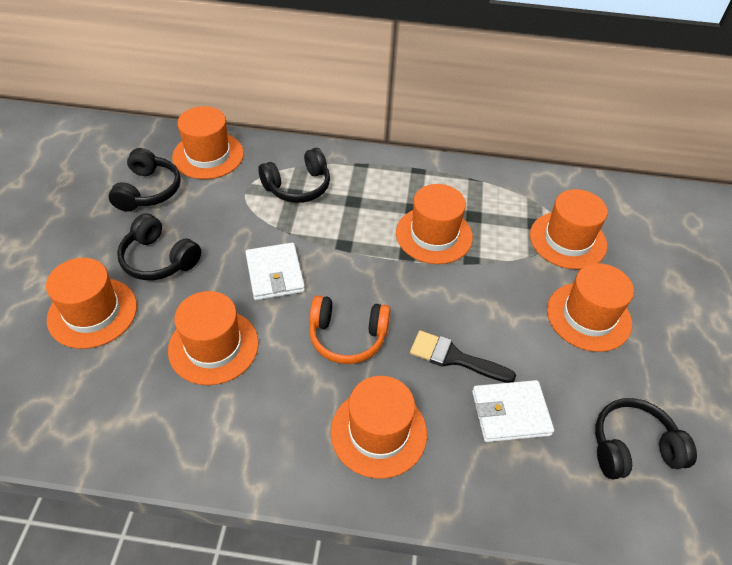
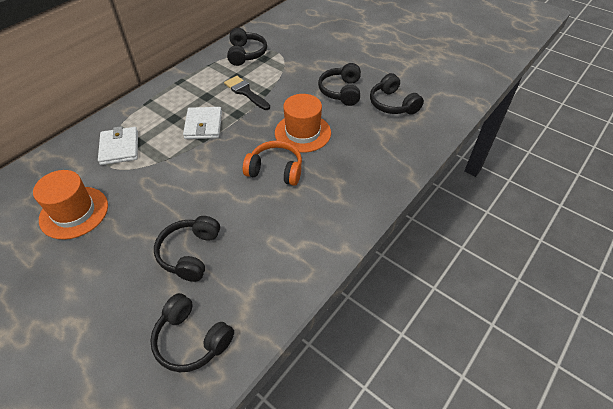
black headphones: 4 -> 5
orange hat: 7 -> 2

